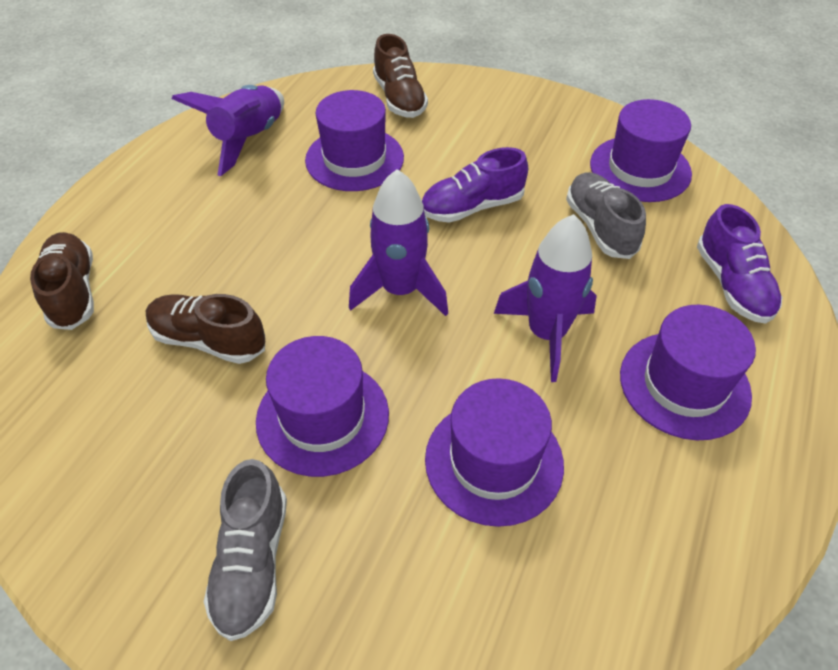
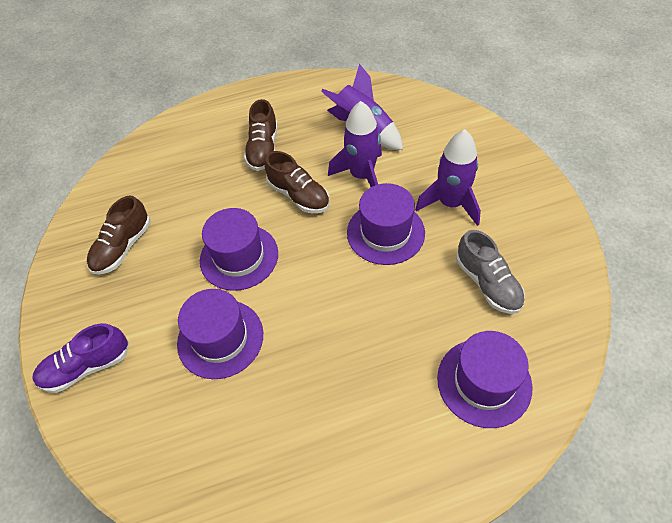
grey shoe: 2 -> 1
purple hat: 5 -> 4
purple shoe: 2 -> 1

